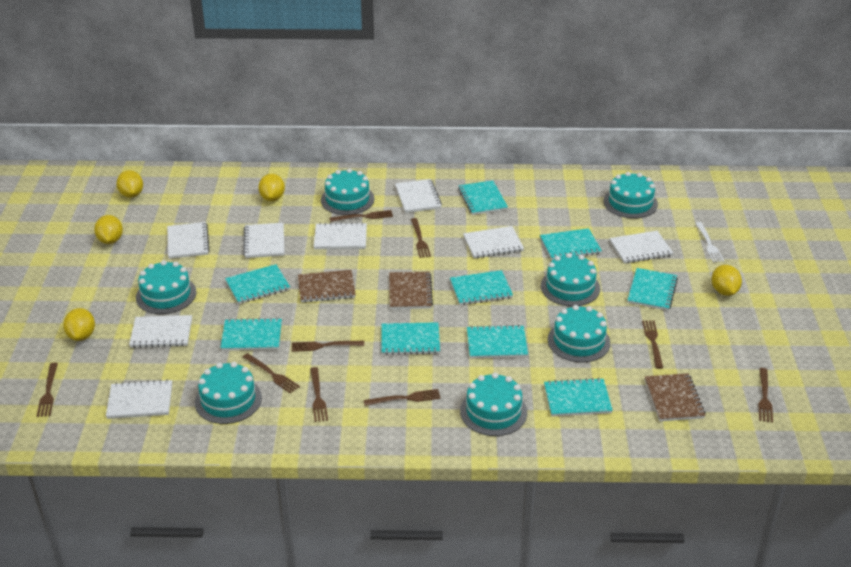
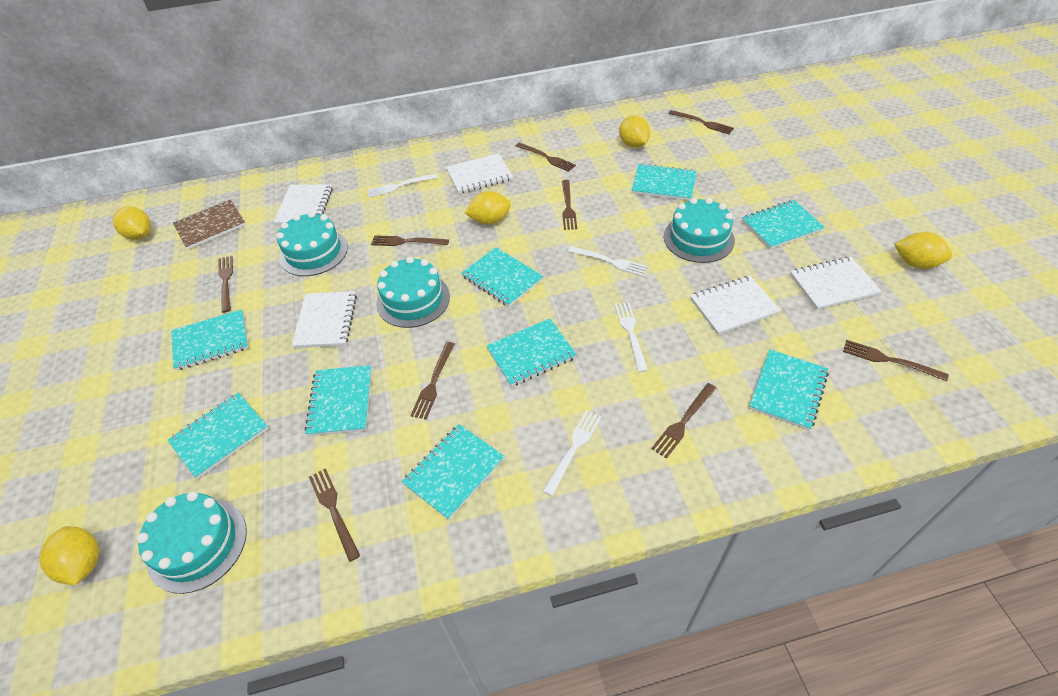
brown notebook: 3 -> 1
turquoise cake: 7 -> 4
white fork: 1 -> 4
white notebook: 8 -> 5

